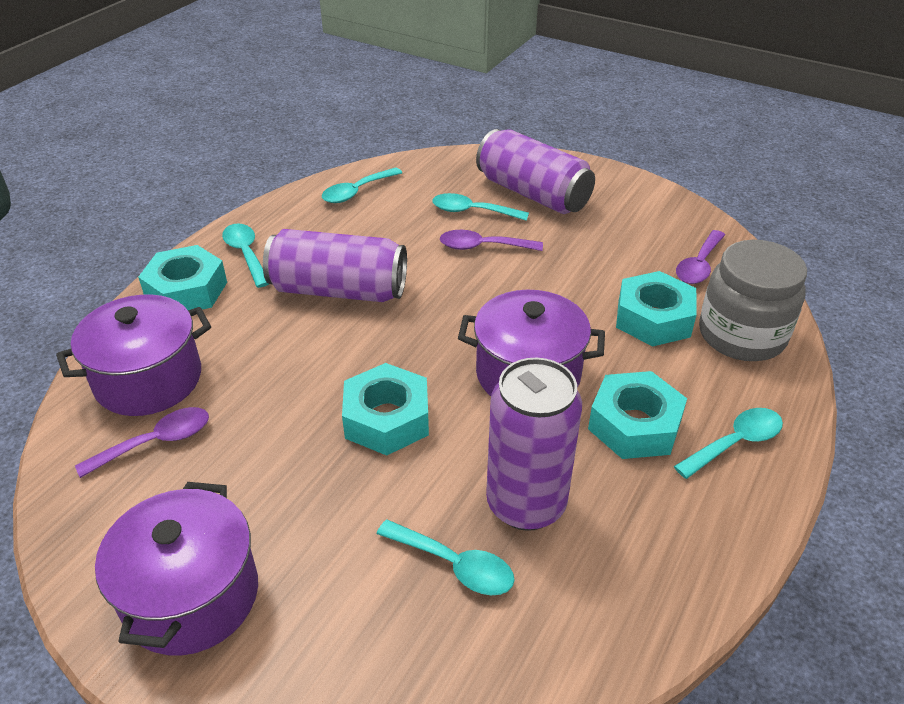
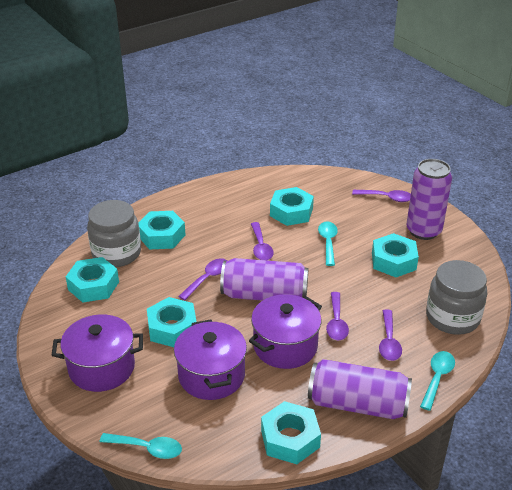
grey jar: 1 -> 2
purple spoon: 3 -> 5
turquoise nut: 4 -> 6
turquoise spoon: 5 -> 3

